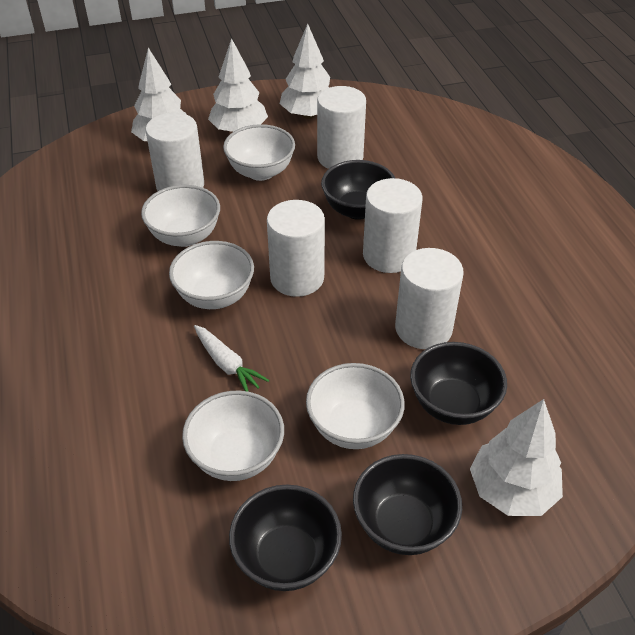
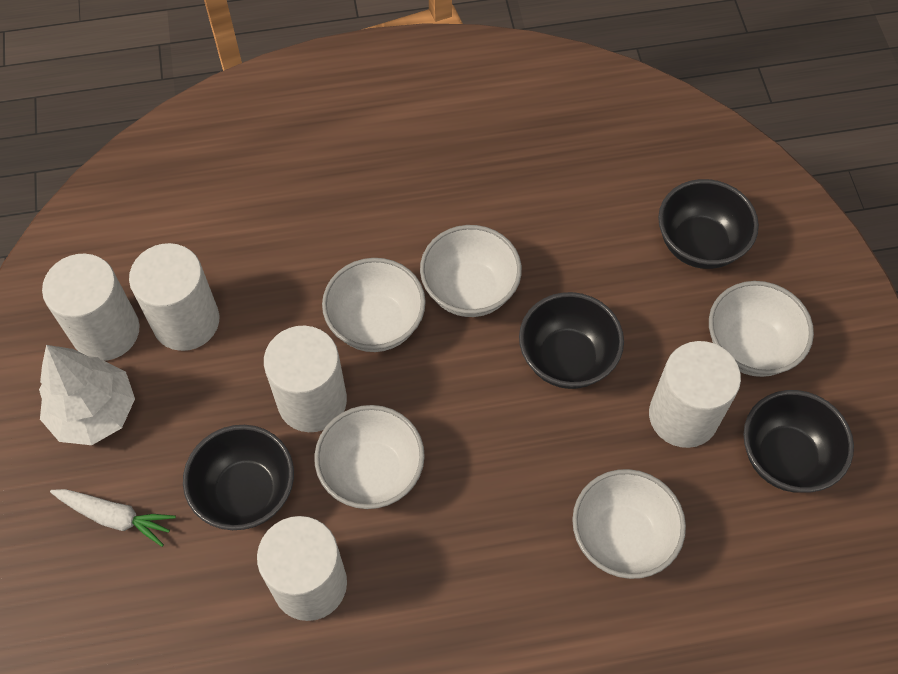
white tree: 4 -> 1

